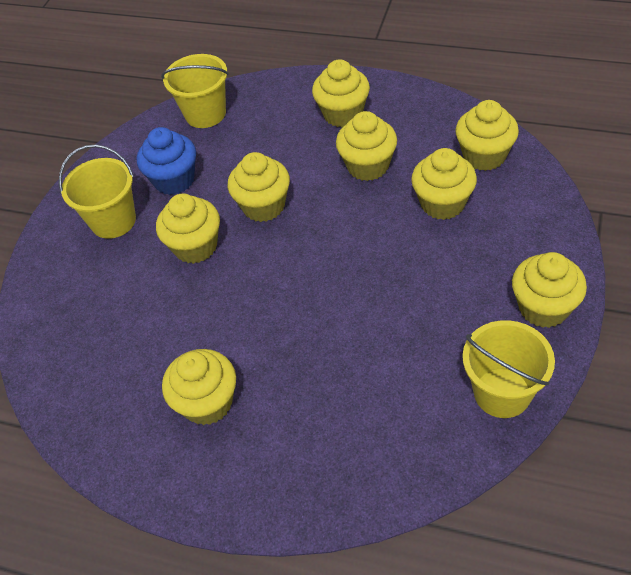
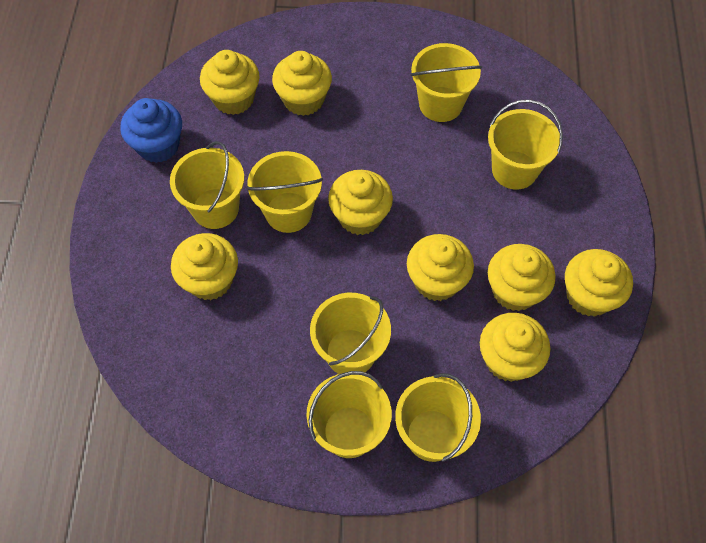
yellow bucket: 3 -> 7

